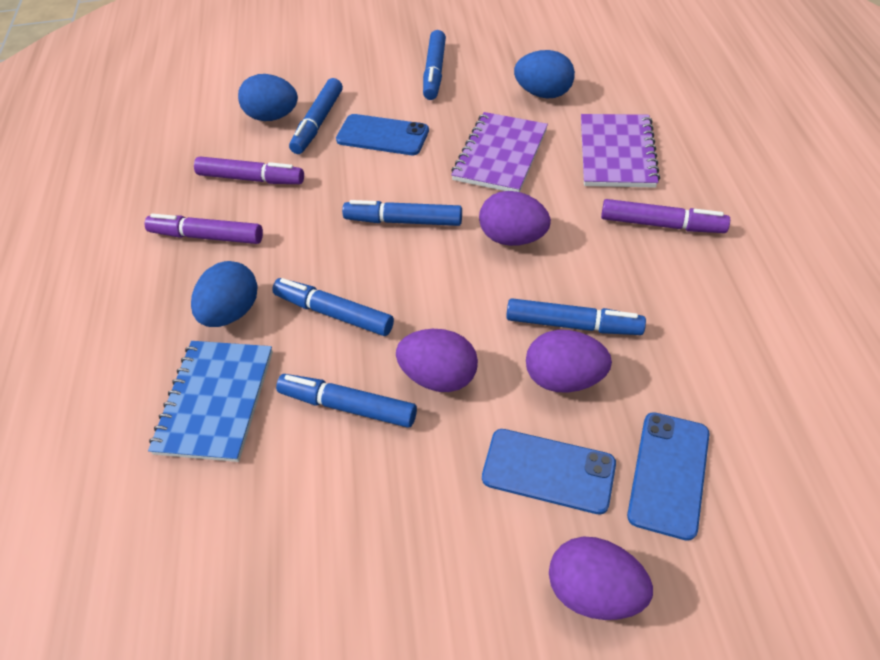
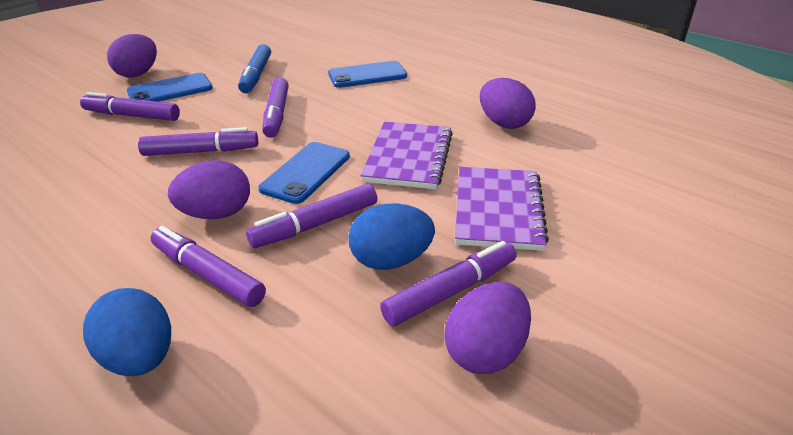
blue egg: 3 -> 2
blue marker: 6 -> 1
blue notebook: 1 -> 0
purple marker: 3 -> 6

